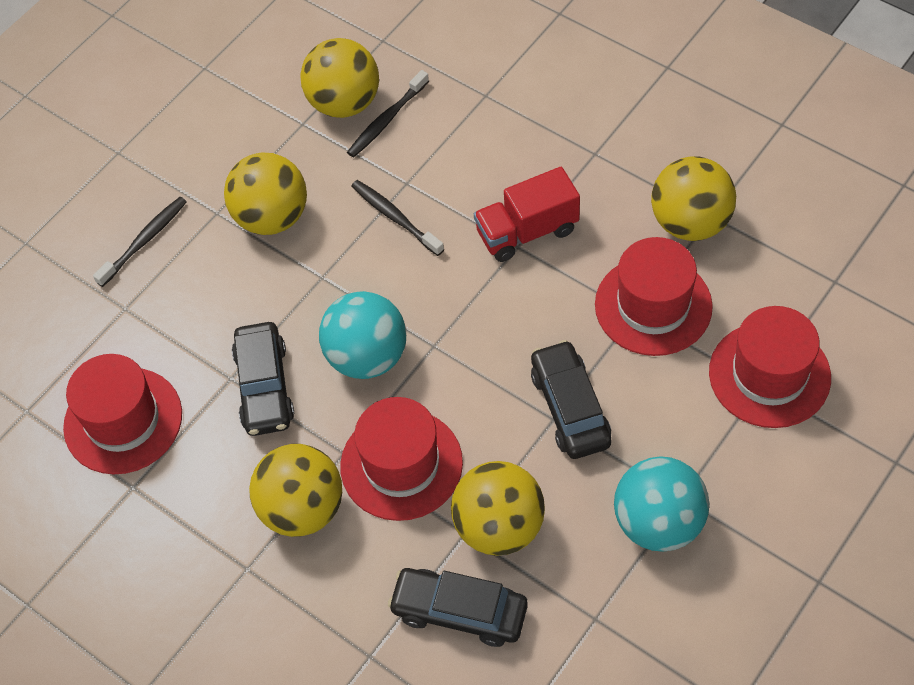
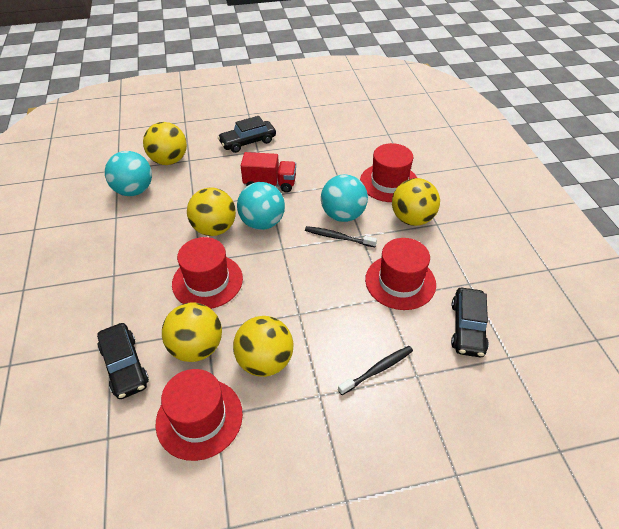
black toothbrush: 3 -> 2
turquoise ball: 2 -> 3

